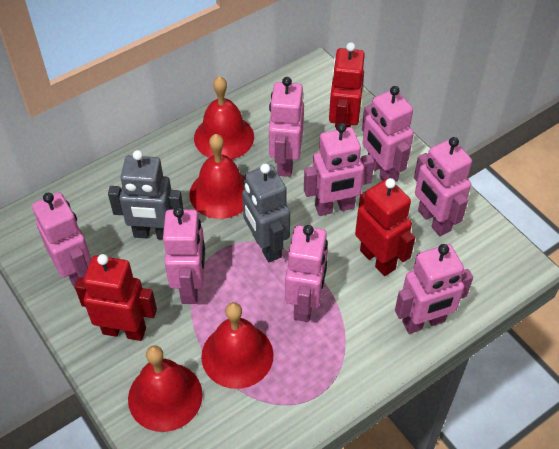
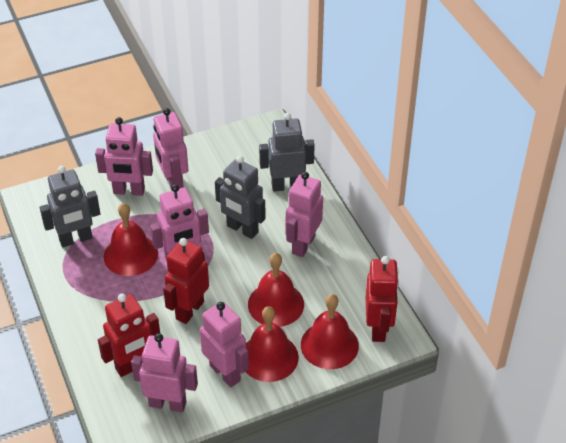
grey robot: 2 -> 3
pink robot: 8 -> 6

